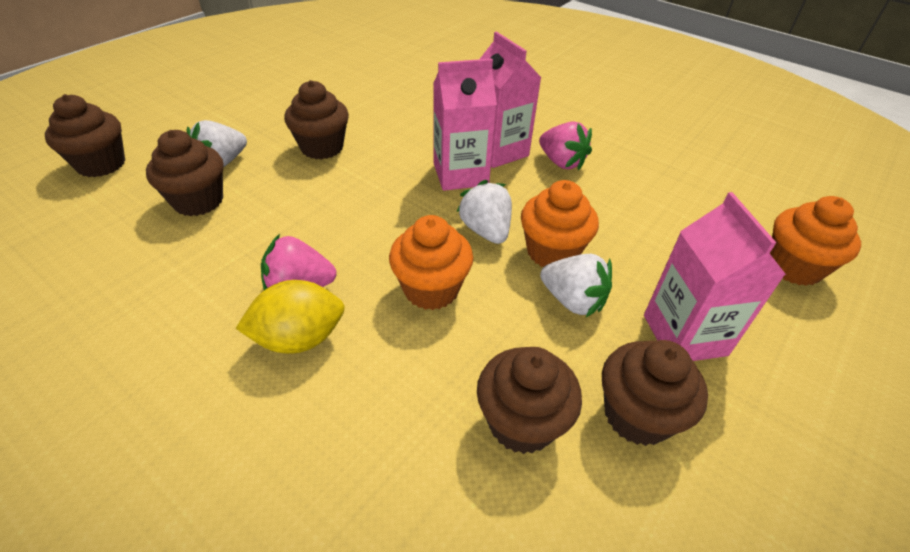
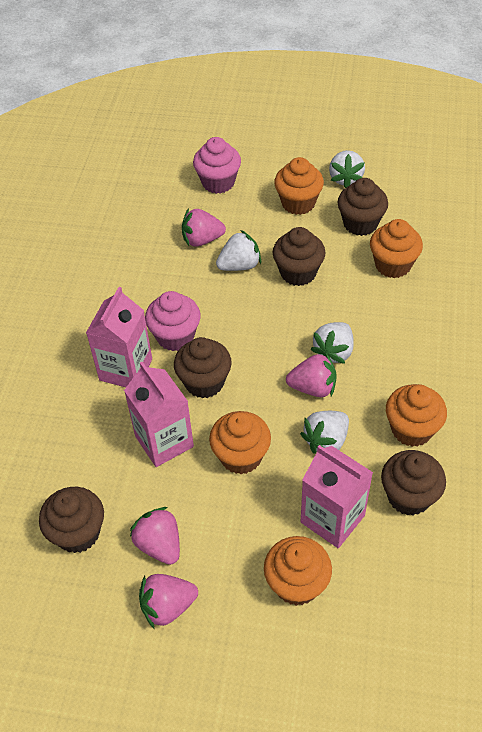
orange cupcake: 3 -> 5
pink cupcake: 0 -> 2
pink strawberry: 2 -> 4
white strawberry: 3 -> 4
yellow lemon: 1 -> 0

